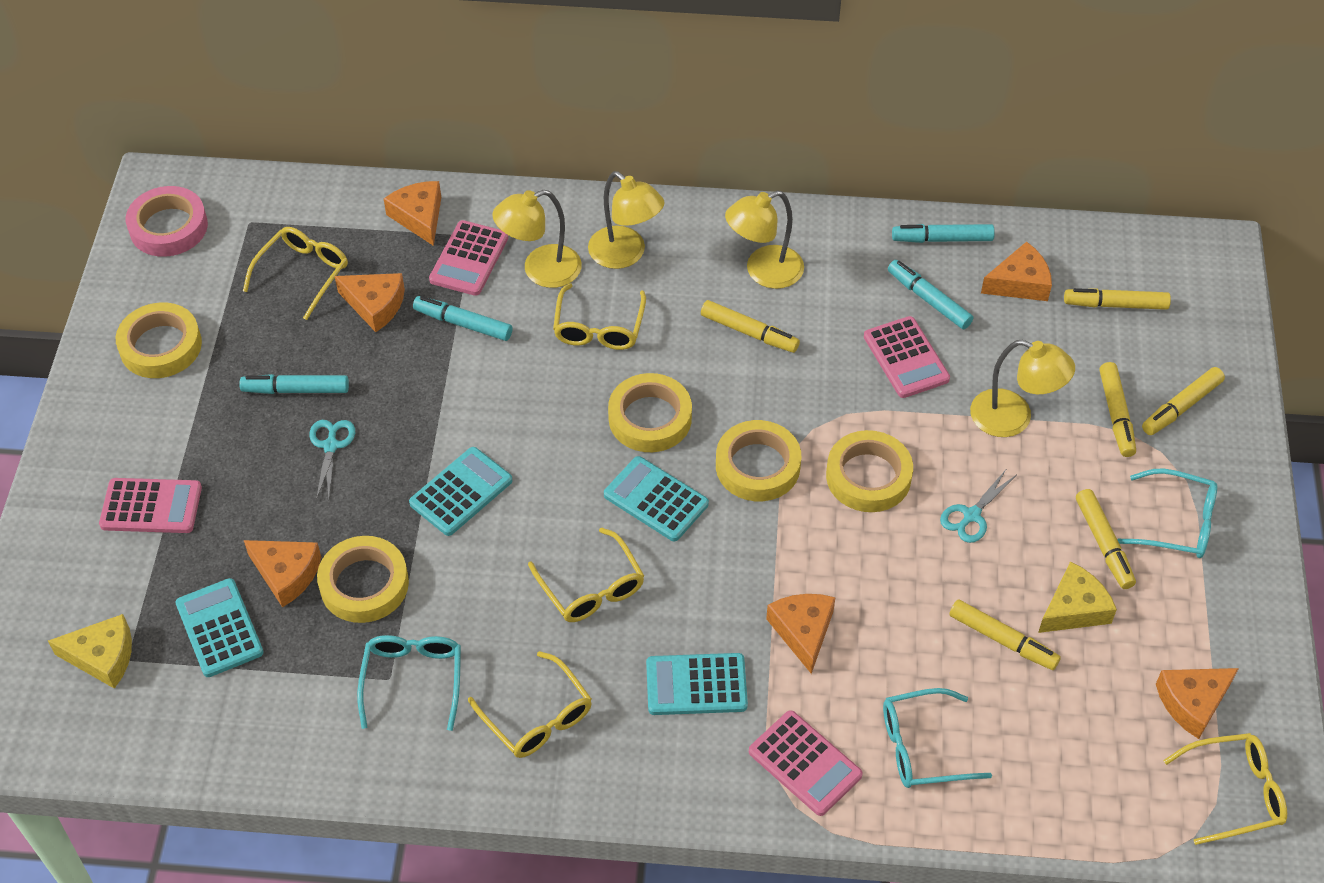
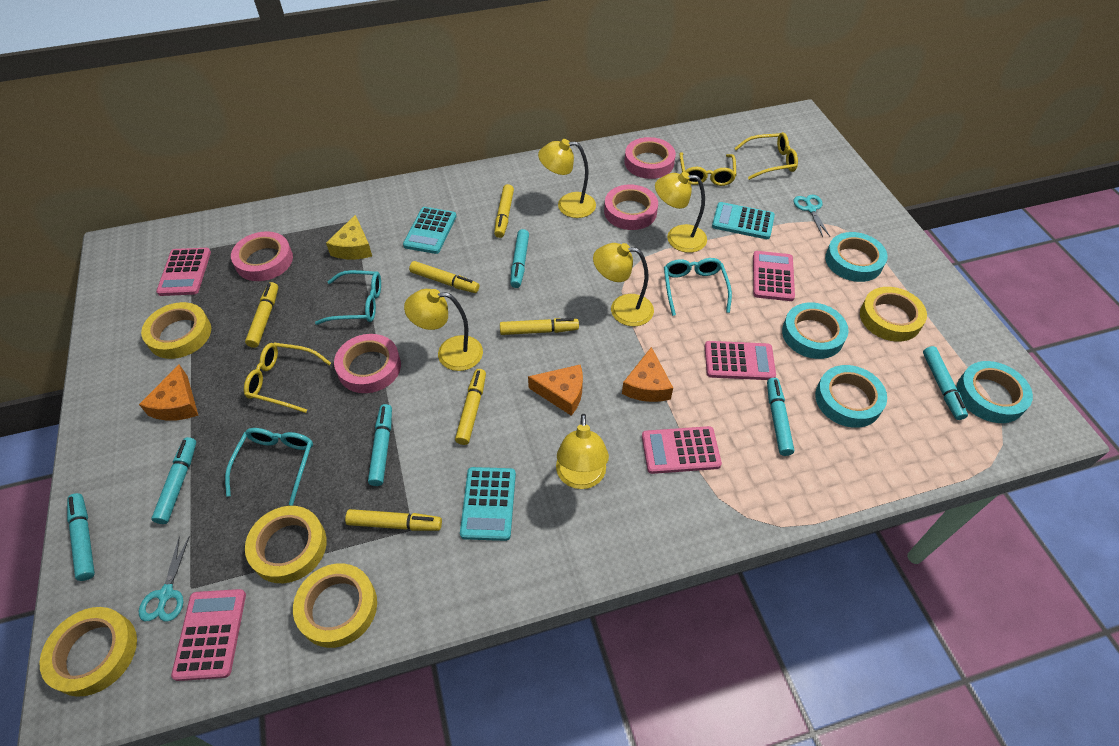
orange cheese: 6 -> 3
pink calculator: 4 -> 5
pink tape: 1 -> 4
turquoise calculator: 4 -> 3
turquoise marker: 4 -> 6
turquoise tape: 0 -> 4
yellow cheese: 2 -> 1
yellow glasses: 5 -> 3
yellow lamp: 4 -> 5

